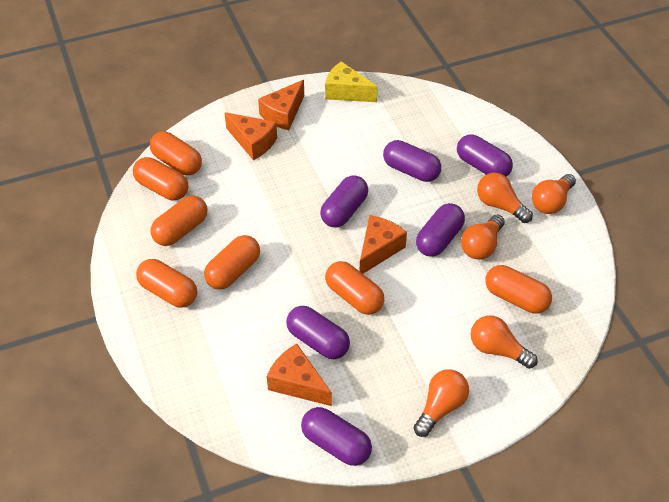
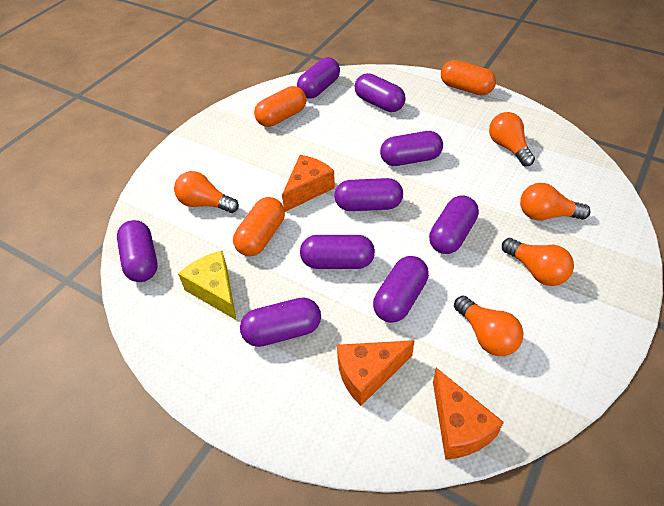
orange capsule: 7 -> 3
orange cheese: 4 -> 3
purple capsule: 6 -> 9

